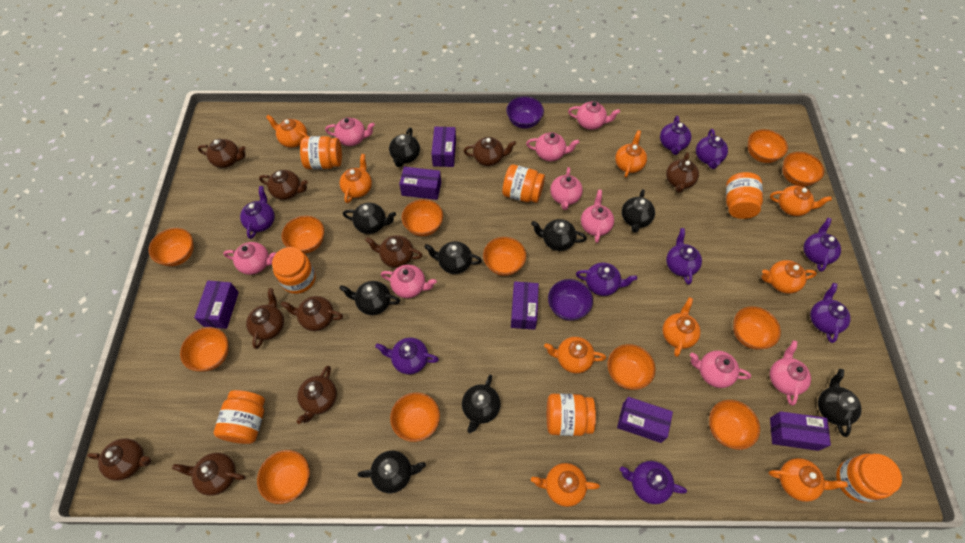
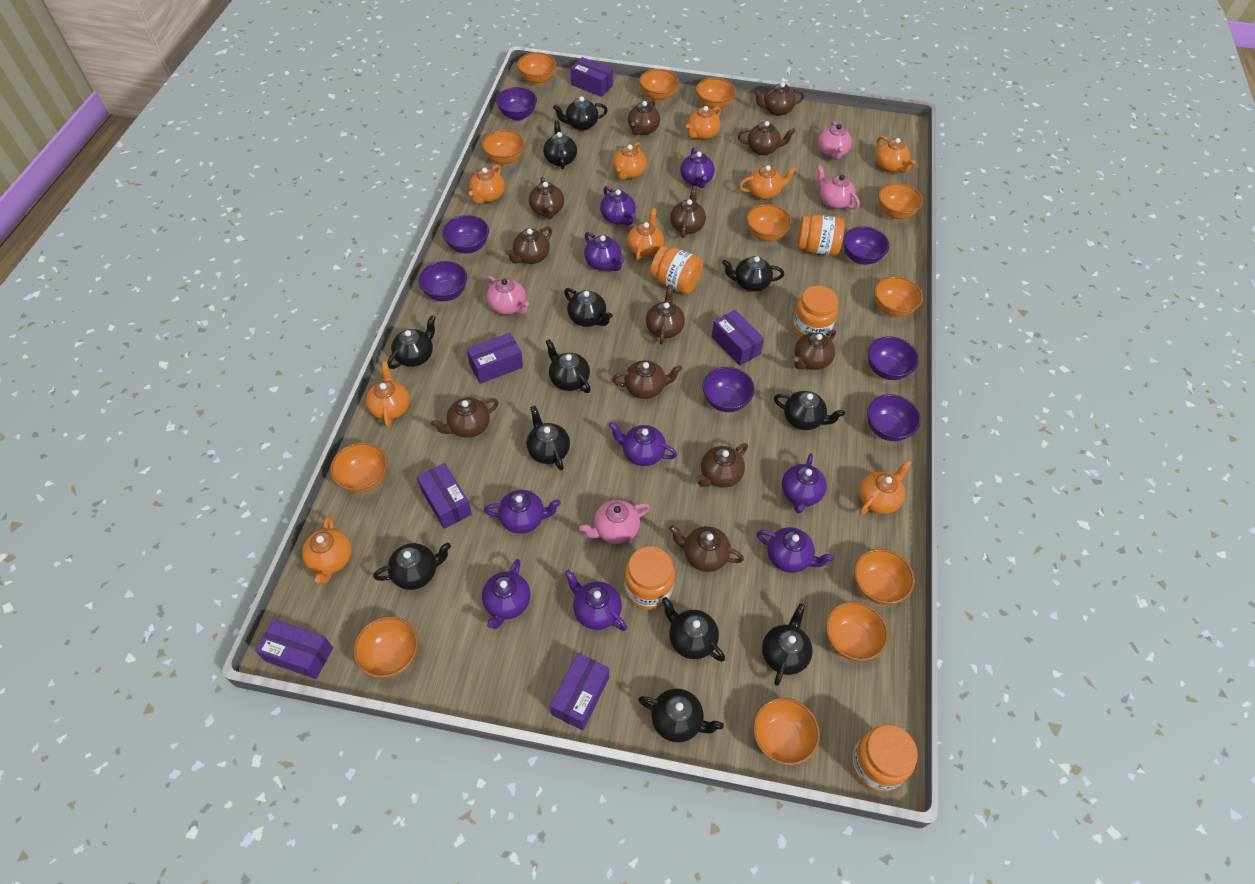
black teapot: 9 -> 12
brown teapot: 10 -> 12
orange jar: 7 -> 5
pink teapot: 9 -> 4
purple bowl: 2 -> 7

